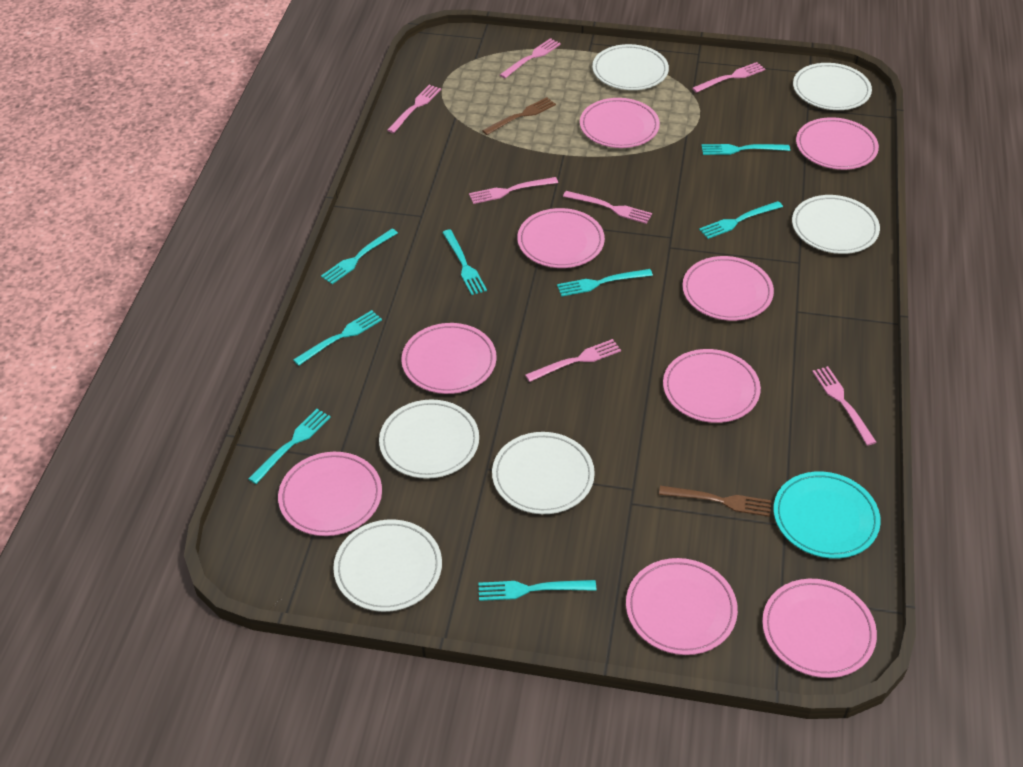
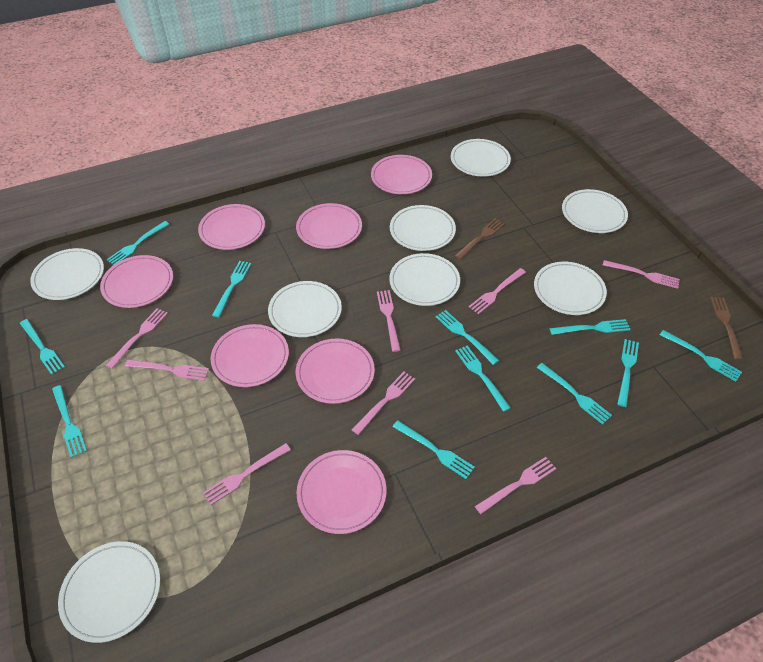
pink fork: 7 -> 8
pink plate: 9 -> 7
turquoise fork: 8 -> 11
turquoise plate: 1 -> 0
white plate: 6 -> 8

